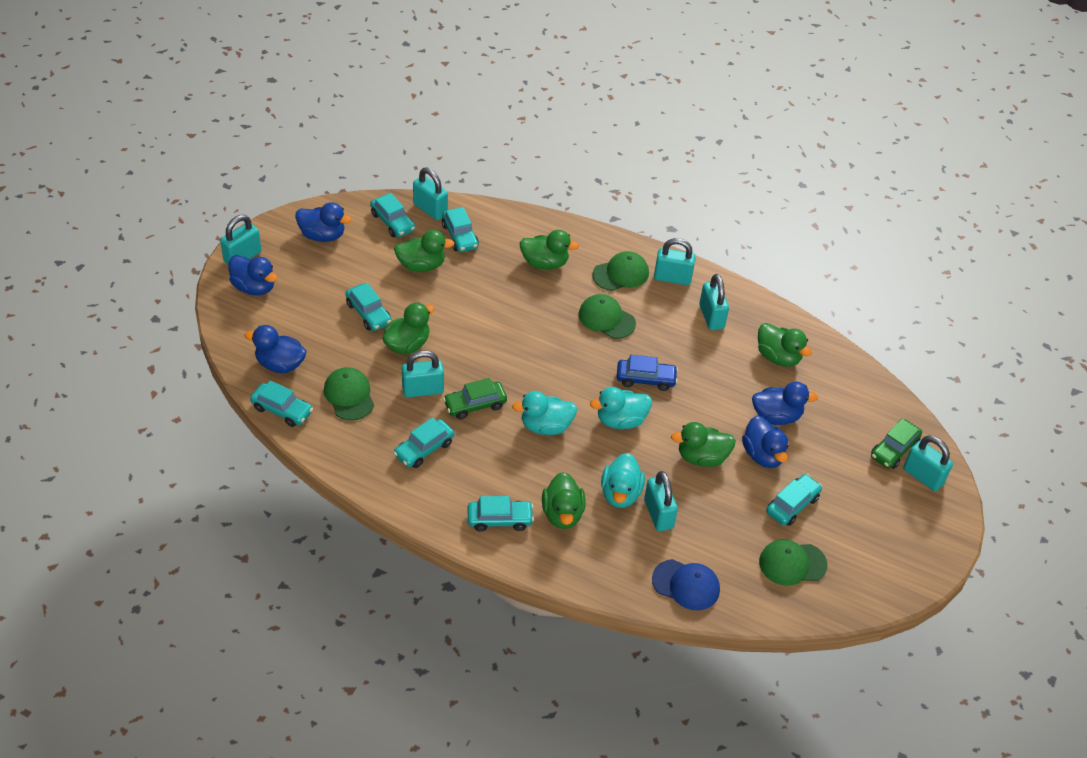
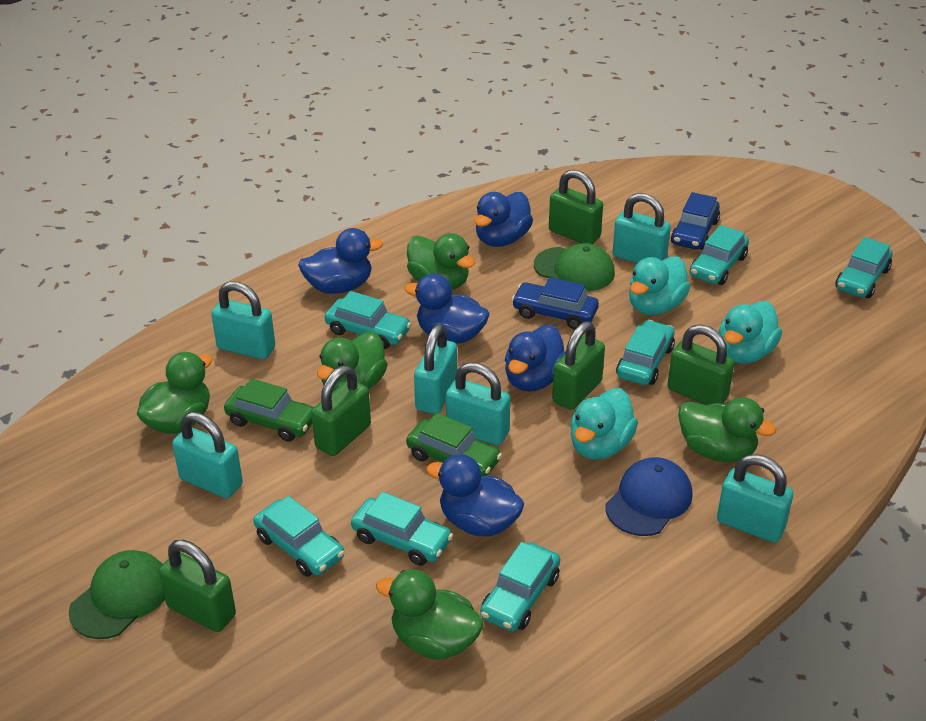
blue car: 1 -> 2
green cap: 4 -> 2
green duck: 6 -> 5
green padlock: 0 -> 5
turquoise padlock: 7 -> 6

